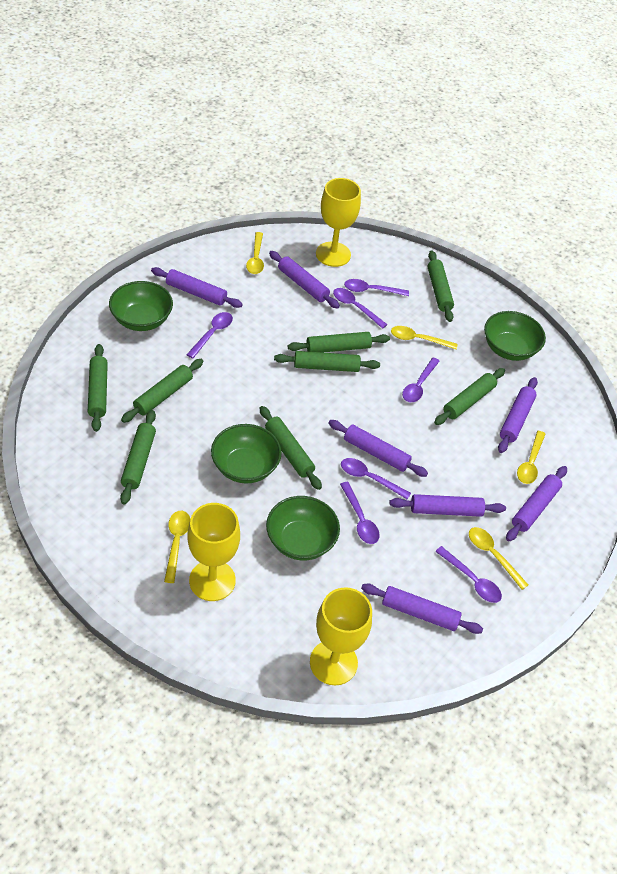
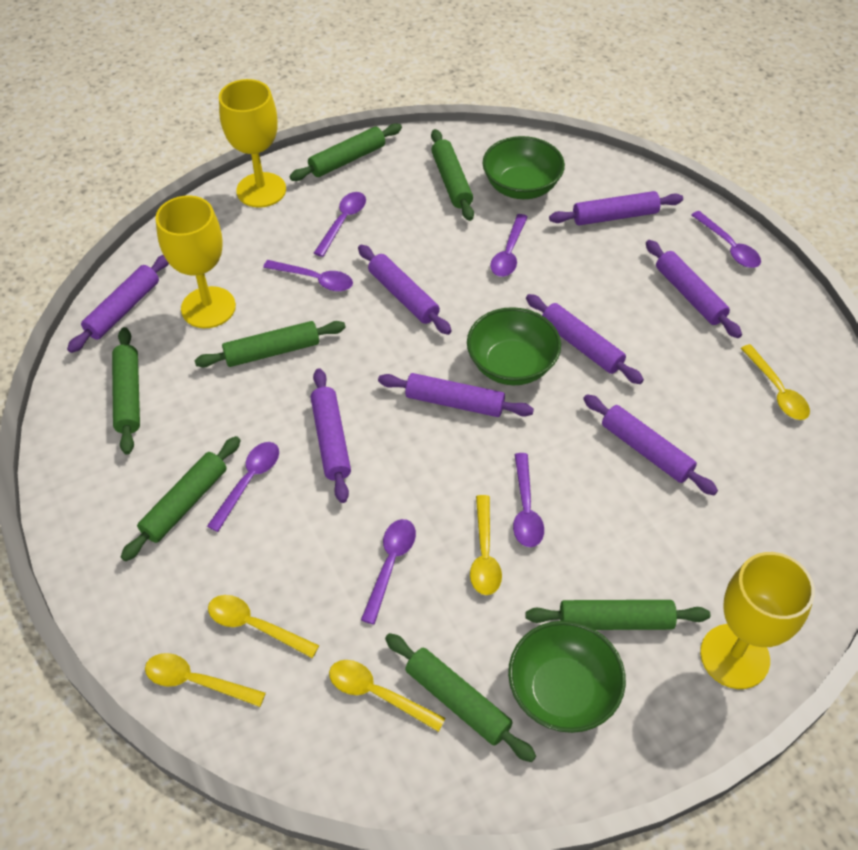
green bowl: 4 -> 3
green rolling pin: 8 -> 7
purple rolling pin: 7 -> 8

